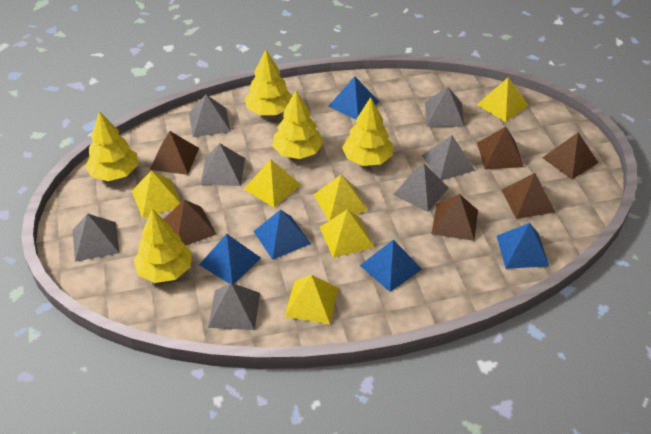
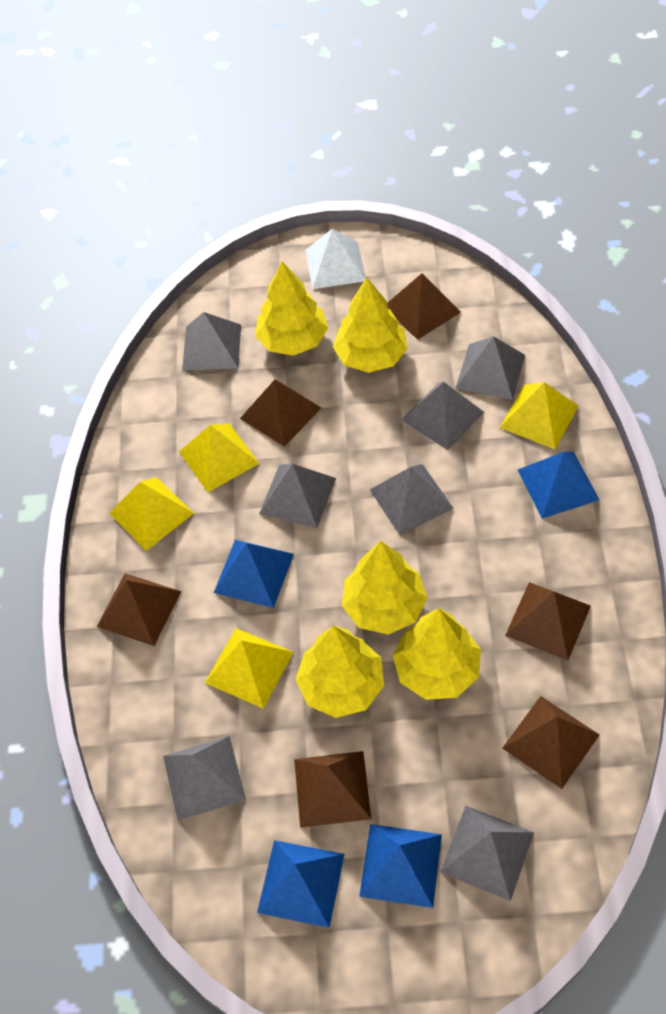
blue pyramid: 5 -> 4
white pyramid: 0 -> 1
yellow pyramid: 6 -> 4

